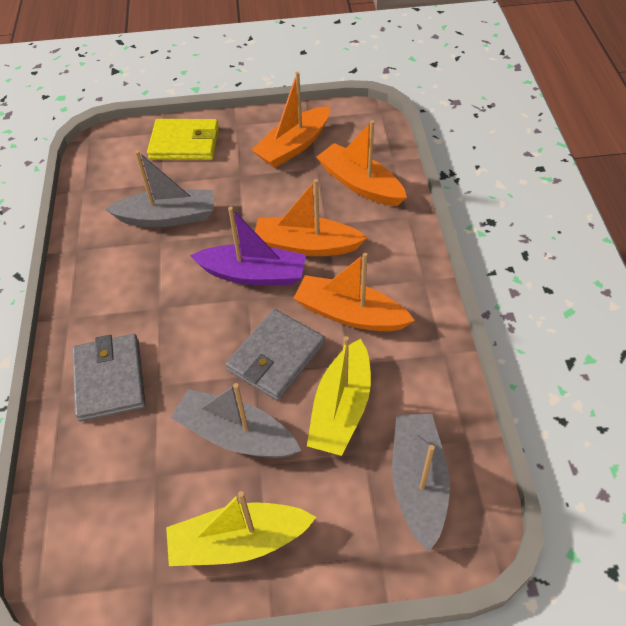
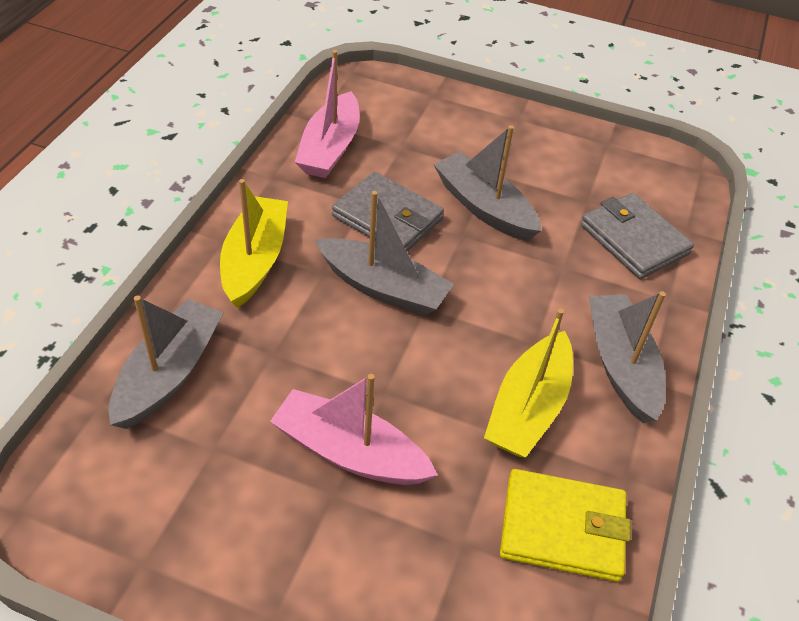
grey boat: 3 -> 4
orange boat: 4 -> 0
pink boat: 0 -> 2
purple boat: 1 -> 0

